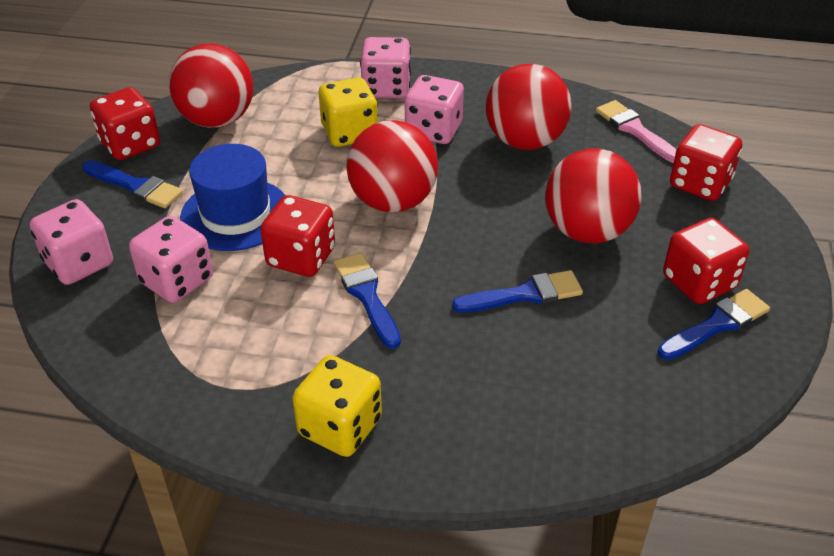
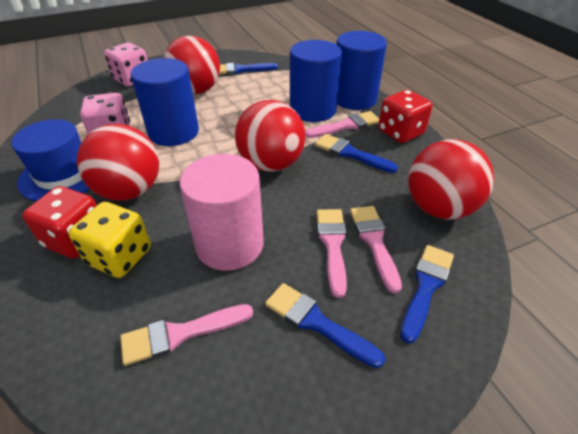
blue cylinder: 0 -> 3
pink brush: 1 -> 4
pink cylinder: 0 -> 1
pink dice: 4 -> 2
red dice: 4 -> 2
yellow dice: 2 -> 1

